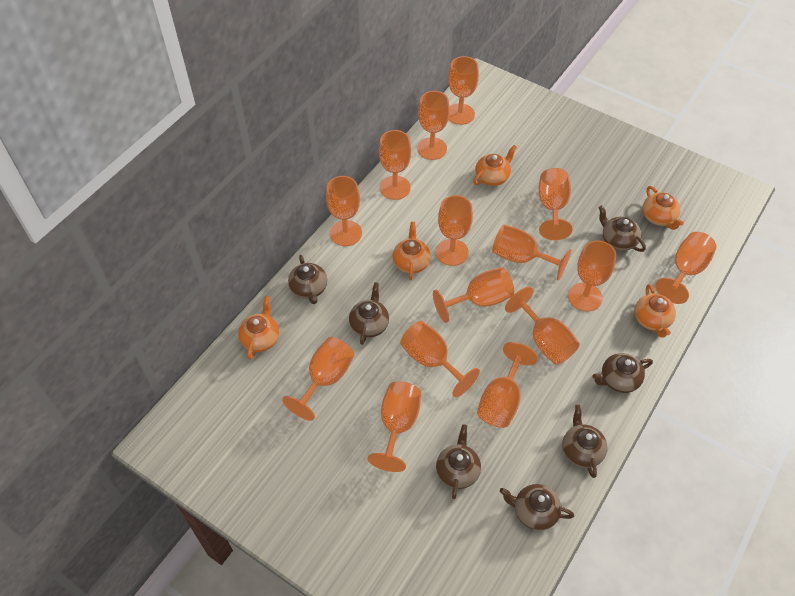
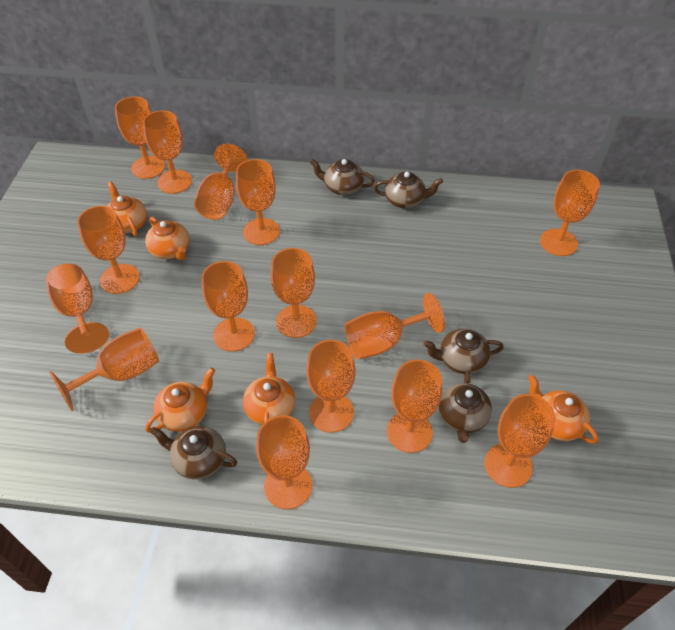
brown teapot: 7 -> 5

